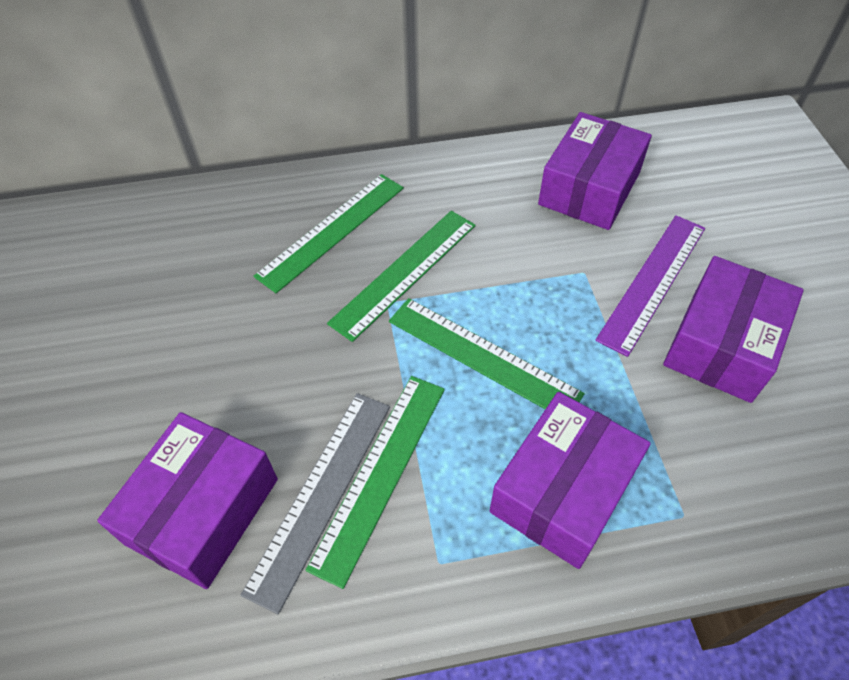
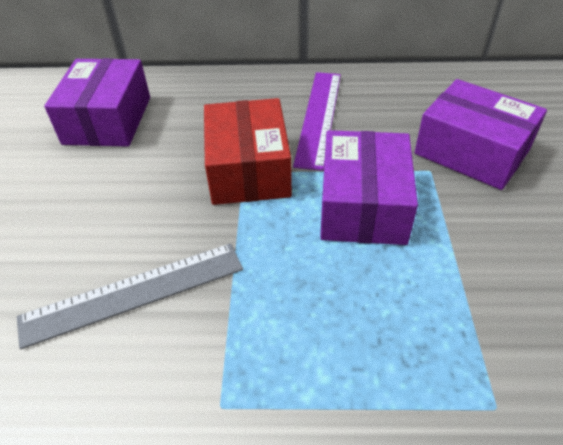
green ruler: 4 -> 0
purple box: 4 -> 3
red box: 0 -> 1

